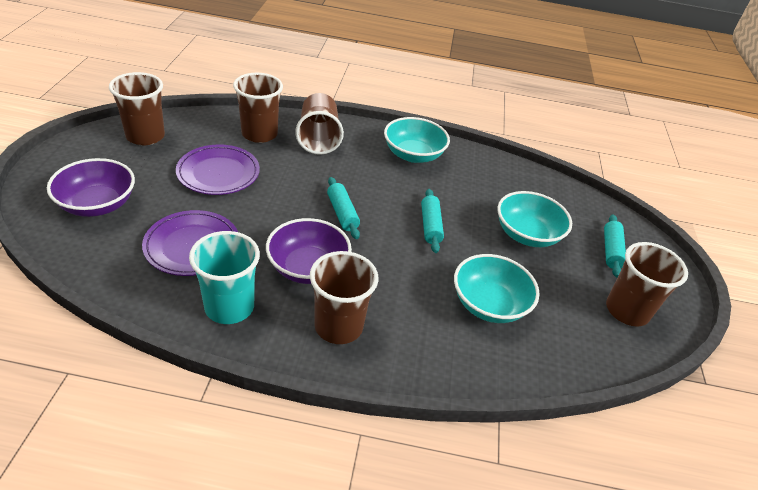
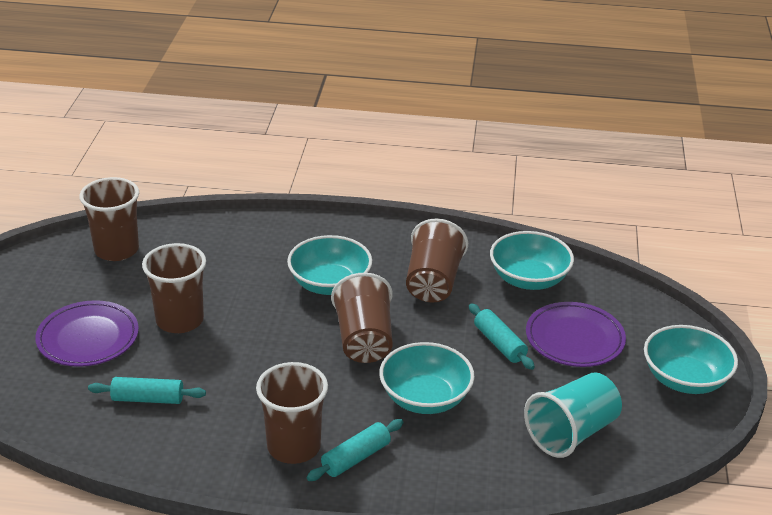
purple bowl: 2 -> 0
turquoise bowl: 3 -> 4

